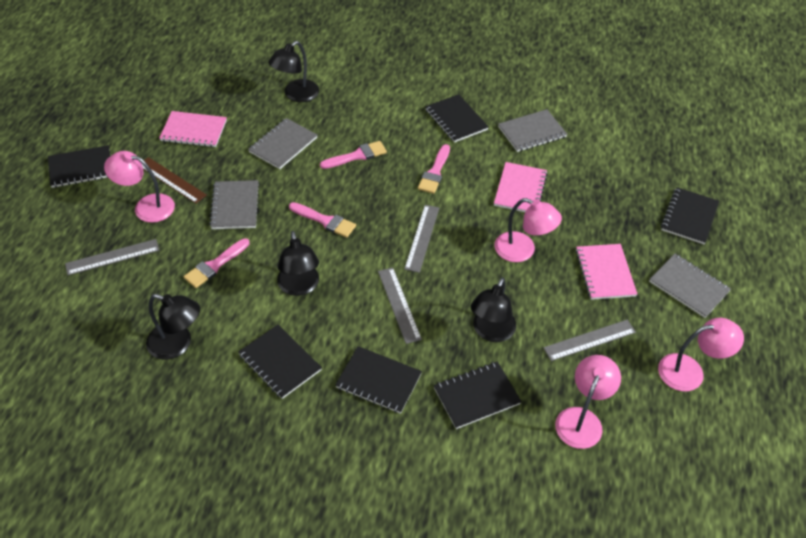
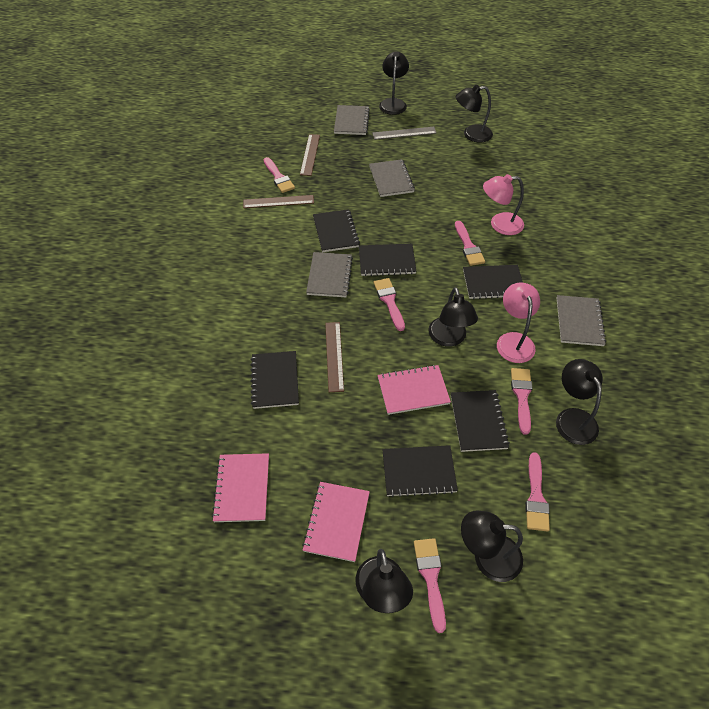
black lamp: 4 -> 6
brown ruler: 1 -> 3
grey ruler: 4 -> 1
pink brush: 4 -> 6
pink lamp: 4 -> 2

